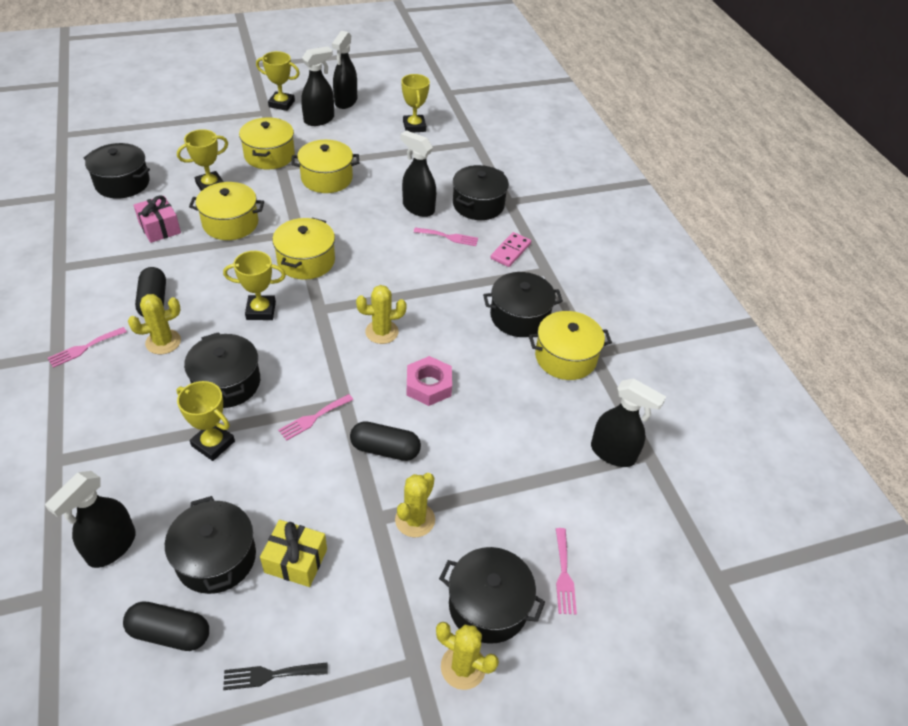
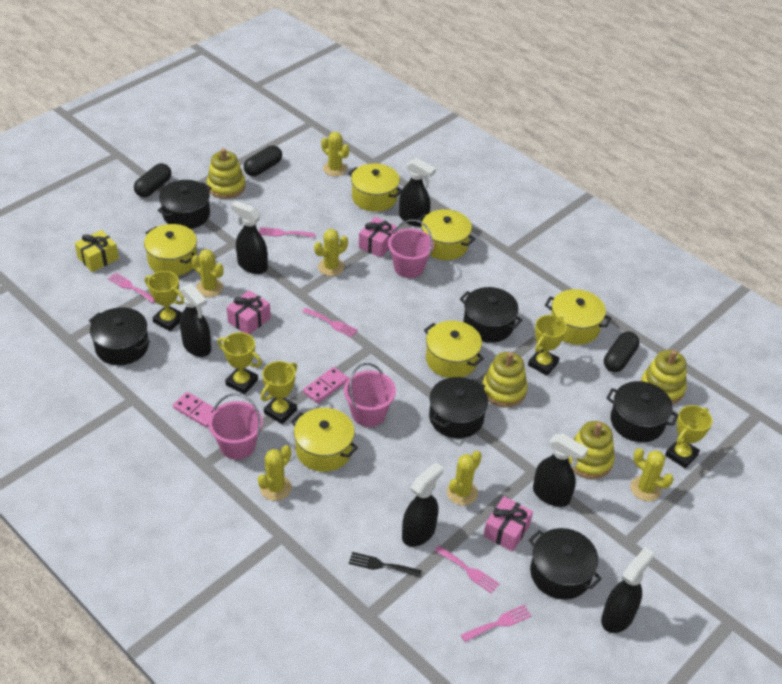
black spray bottle: 5 -> 6
pink bucket: 0 -> 3
pink domino: 1 -> 2
pink fork: 4 -> 5
pink gift: 1 -> 3
pink nut: 1 -> 0
yellow cactus: 4 -> 6
yellow pot: 5 -> 6
yellow stacking toy: 0 -> 4

